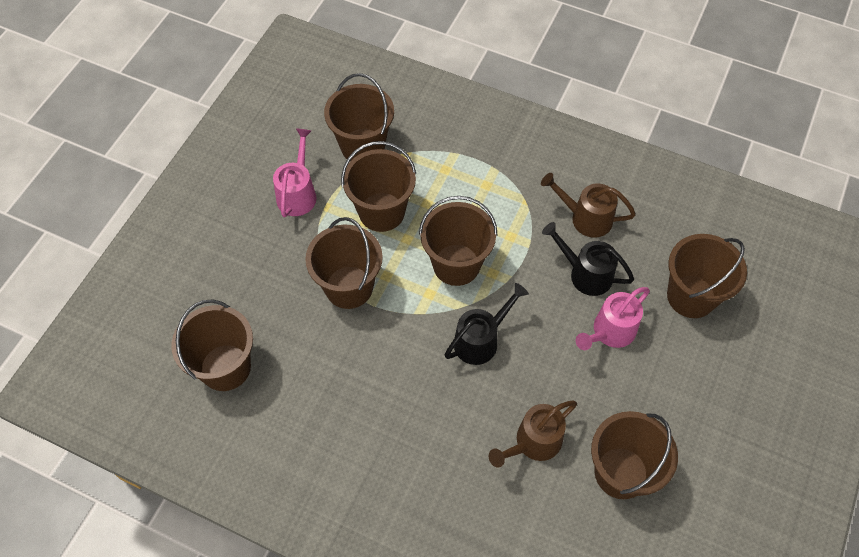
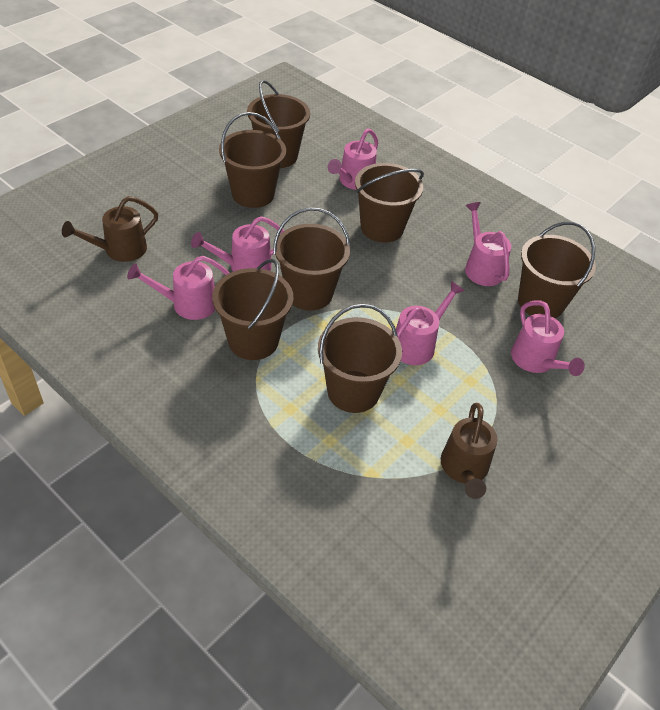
black watering can: 2 -> 0
pink watering can: 2 -> 6

